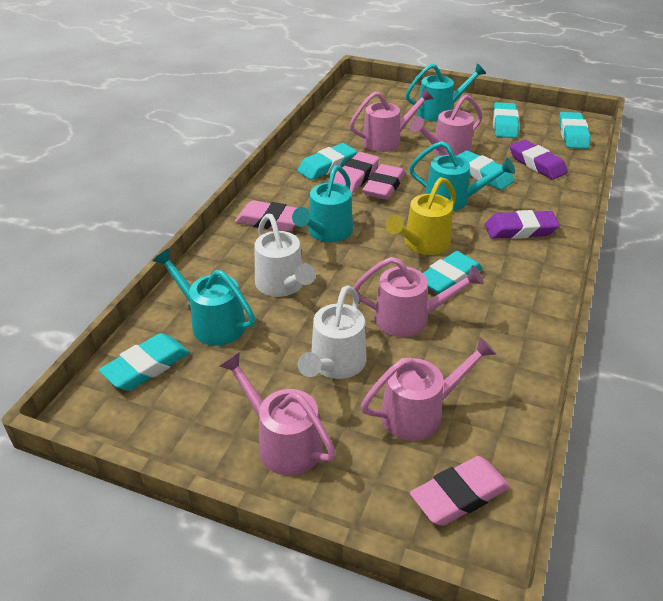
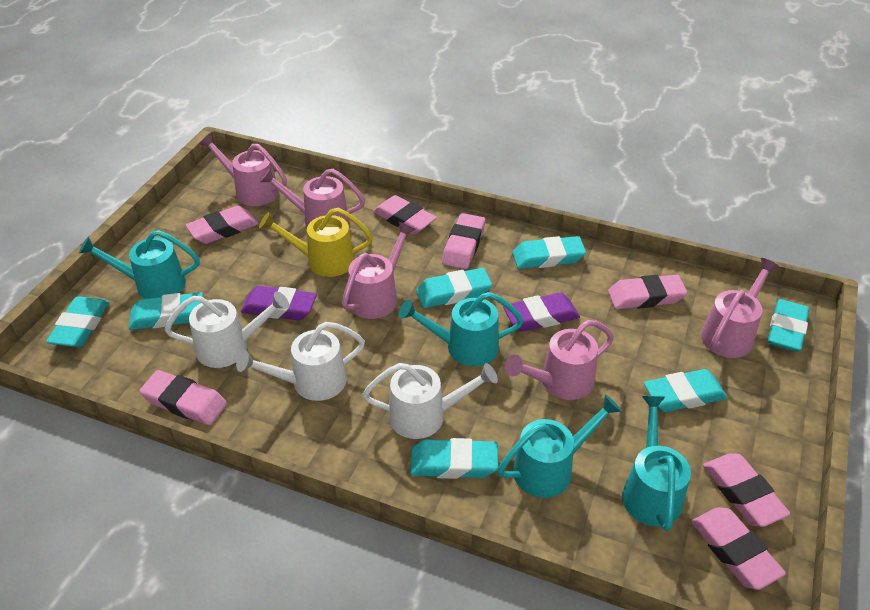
pink eraser: 4 -> 7
turquoise eraser: 6 -> 7
white watering can: 2 -> 3

